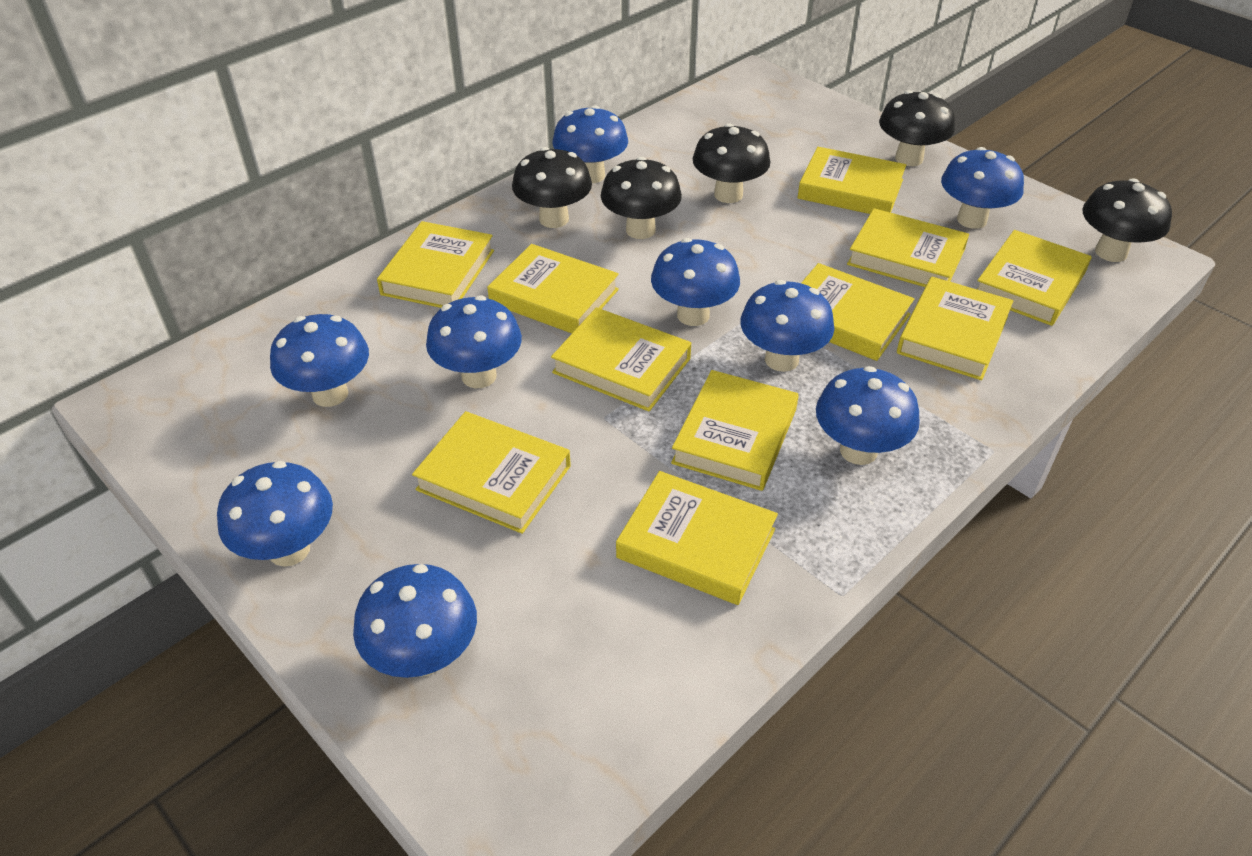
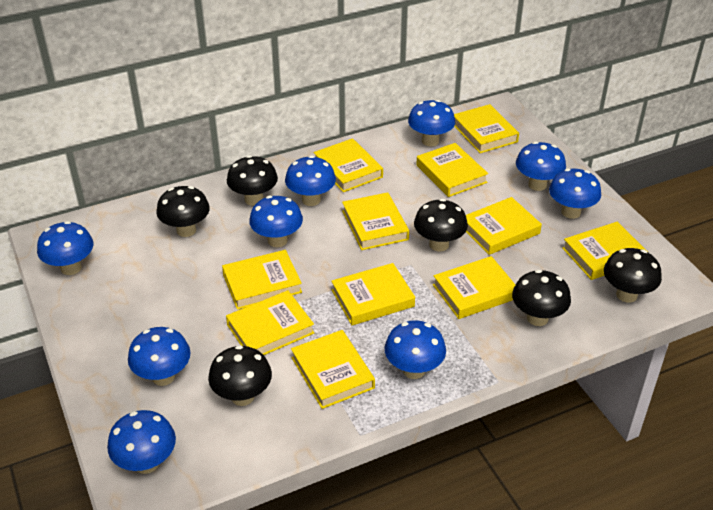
black mushroom: 5 -> 6

